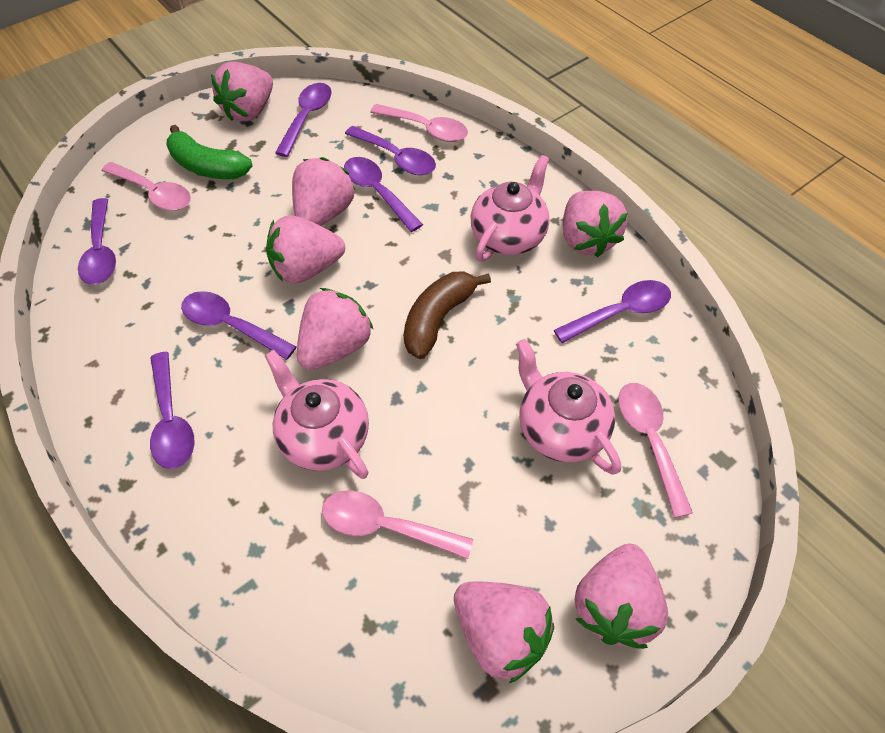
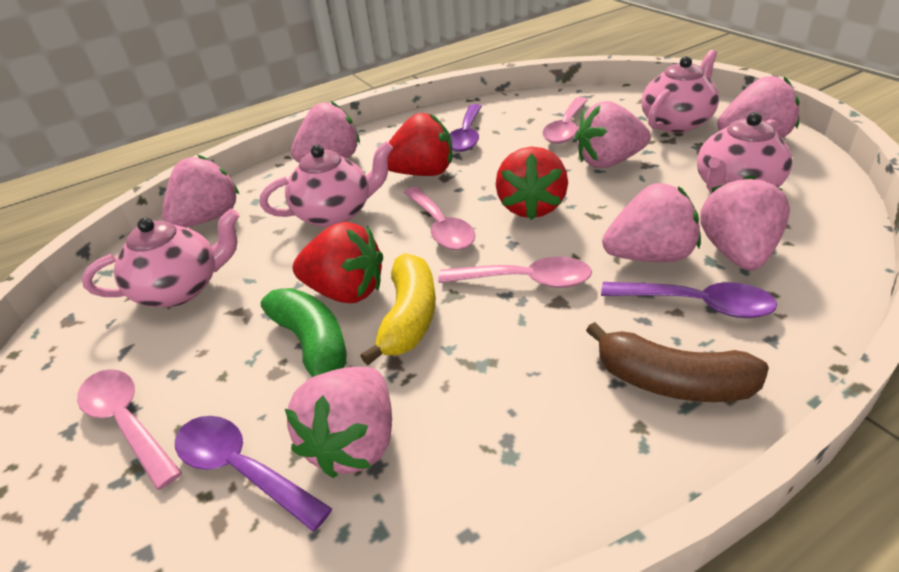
pink teapot: 3 -> 4
purple spoon: 7 -> 3
red strawberry: 0 -> 3
yellow banana: 0 -> 1

